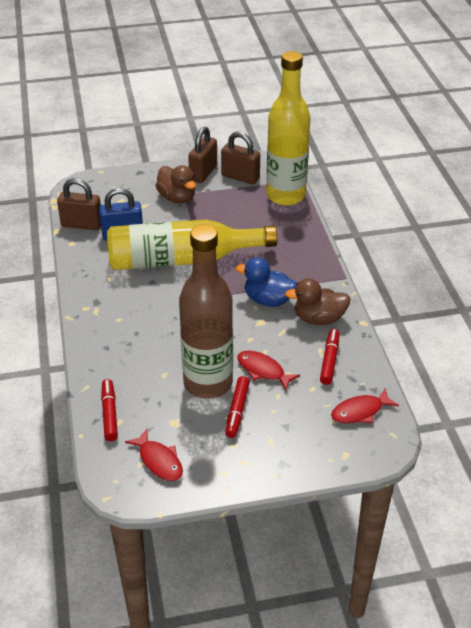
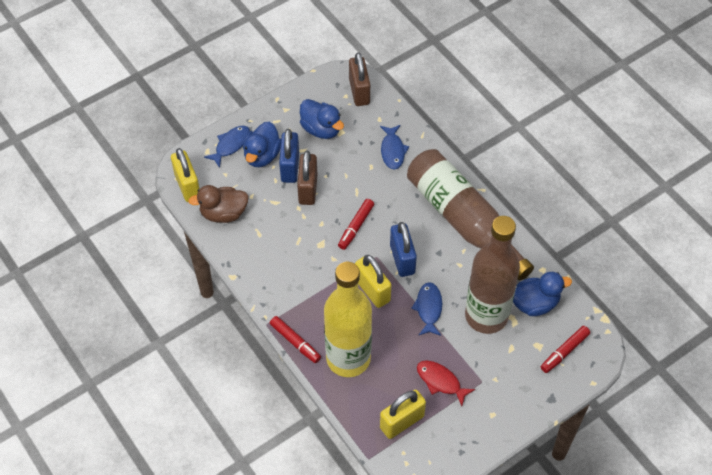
blue duck: 1 -> 3
blue fish: 0 -> 3
blue padlock: 1 -> 2
brown bottle: 1 -> 2
brown duck: 2 -> 1
brown padlock: 3 -> 2
red fish: 3 -> 1
yellow bottle: 2 -> 1
yellow padlock: 0 -> 3

